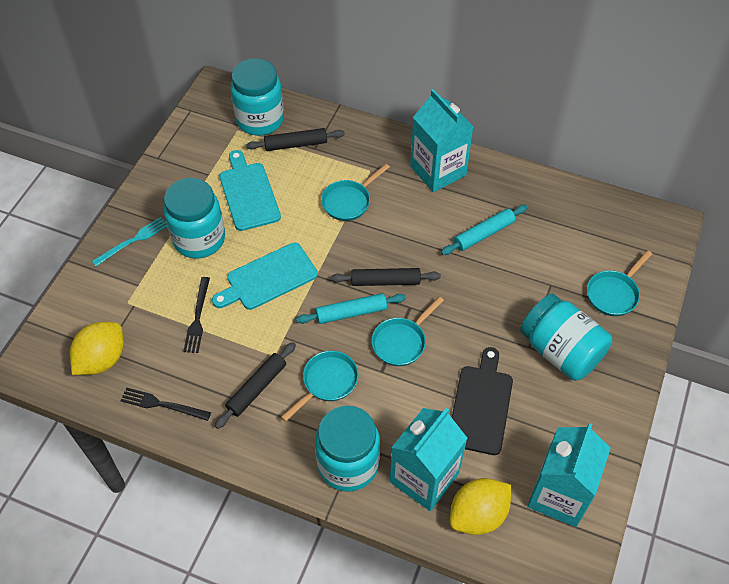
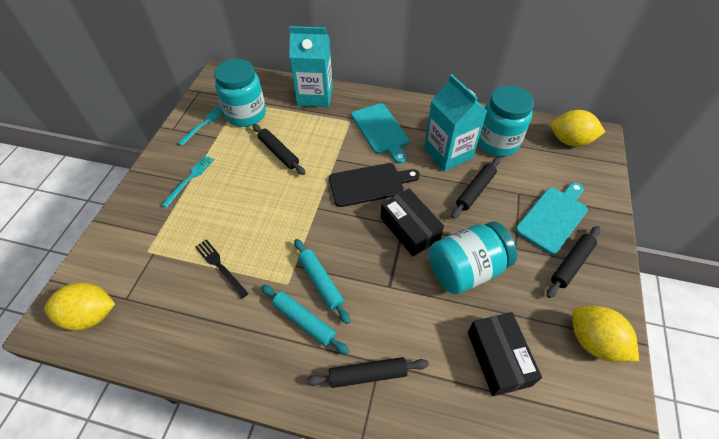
black box: 0 -> 2
black fork: 2 -> 1
black rolling pin: 3 -> 4
turquoise carton: 3 -> 2
turquoise fork: 1 -> 2
turquoise jar: 4 -> 3
turquoise pan: 4 -> 0
yellow lemon: 2 -> 3

